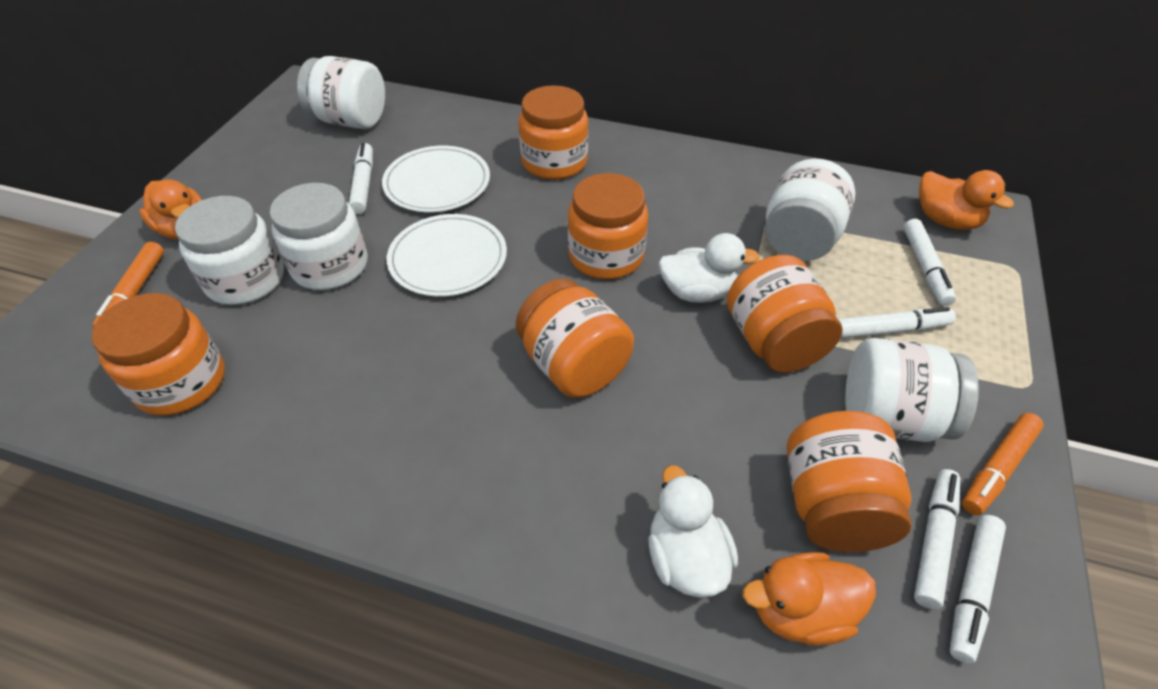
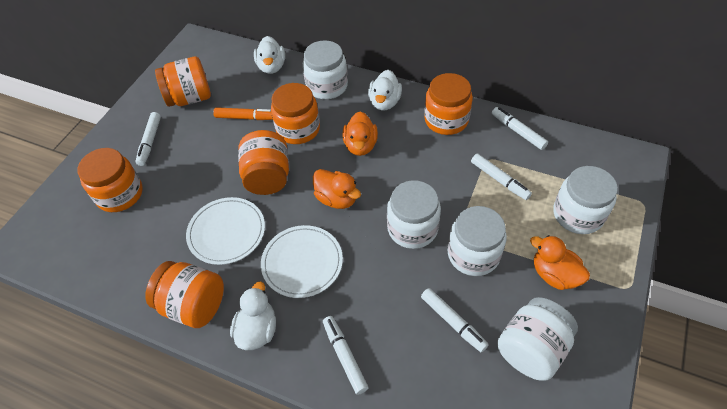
orange marker: 2 -> 1
white duck: 2 -> 3

